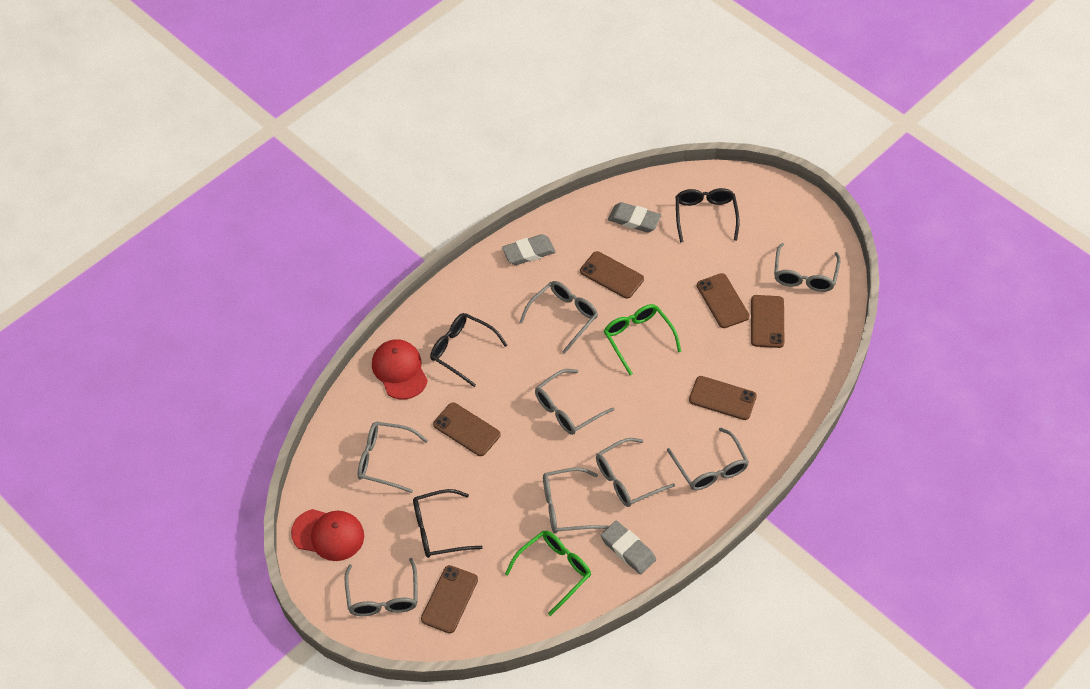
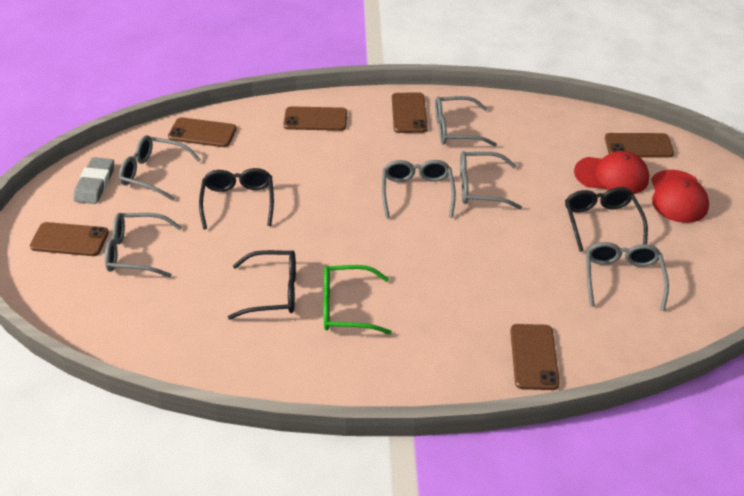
green glasses: 2 -> 1
grey eraser: 3 -> 1
grey glasses: 8 -> 6

